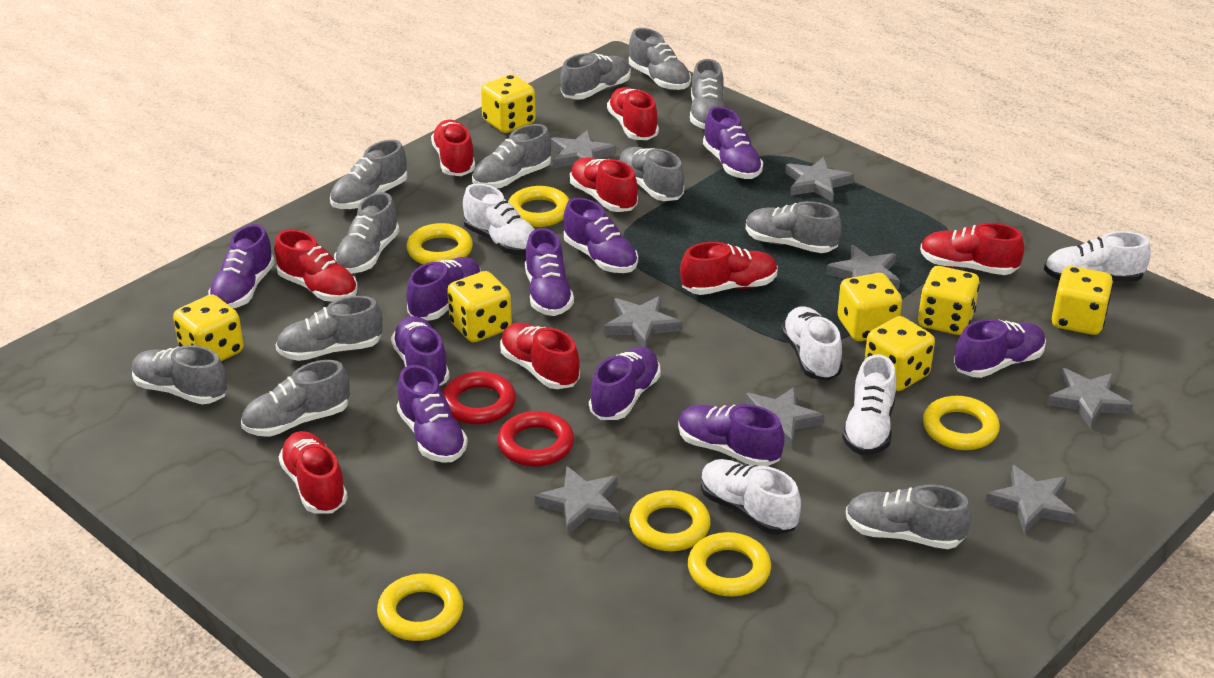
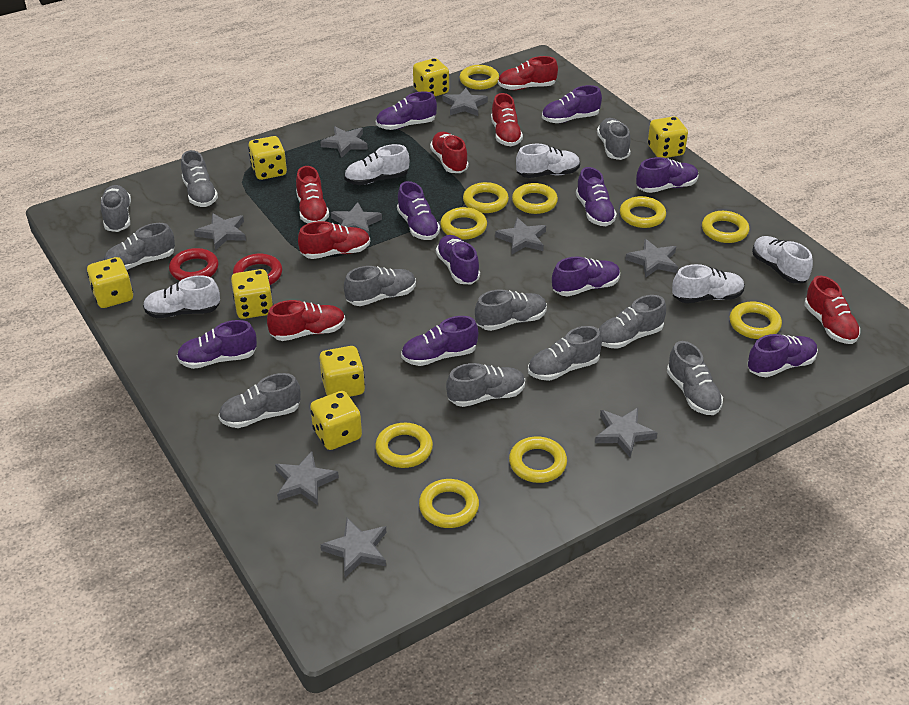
grey shoe: 12 -> 11
grey star: 8 -> 9
red shoe: 8 -> 7
yellow ring: 6 -> 10

